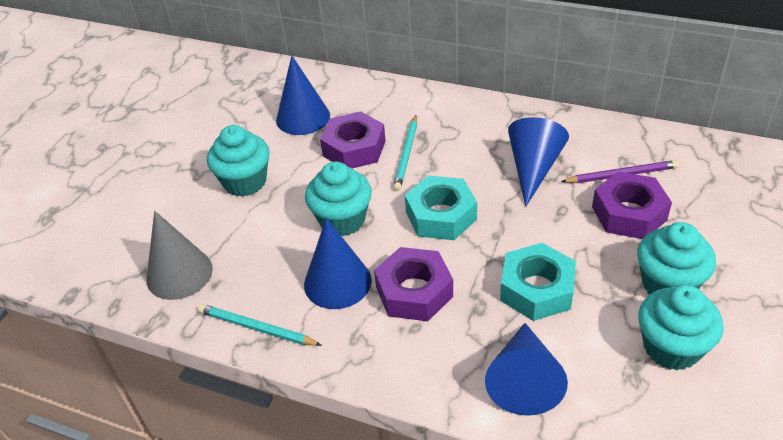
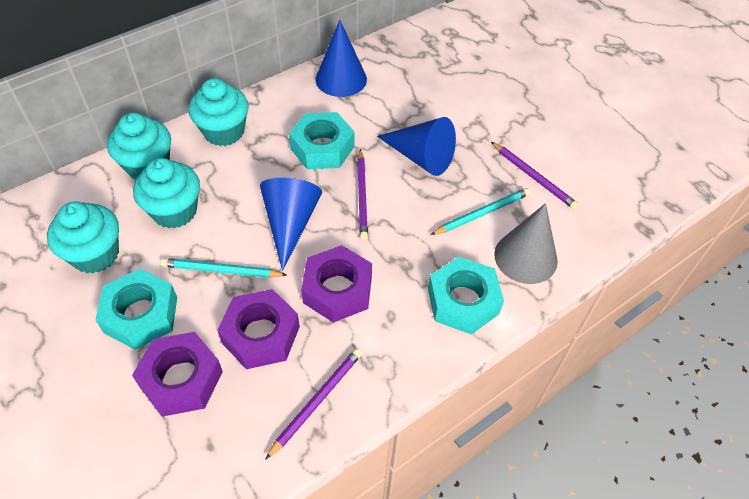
blue cone: 4 -> 3
purple pencil: 1 -> 3
turquoise nut: 2 -> 3

